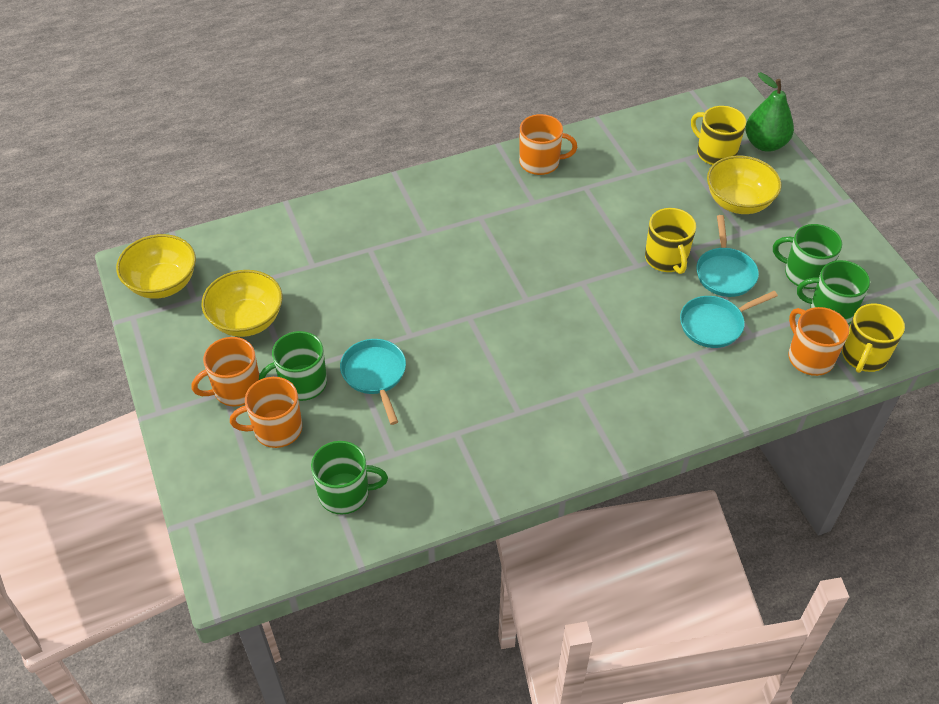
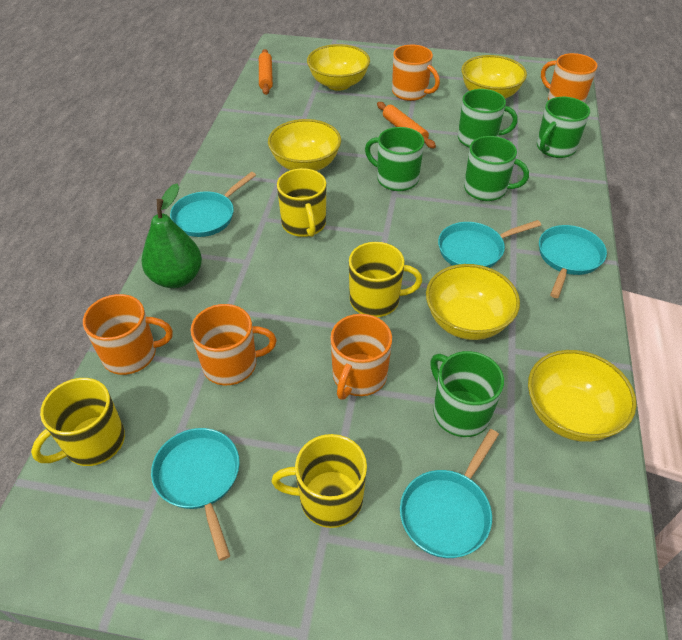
green mug: 4 -> 5
orange mug: 4 -> 5
orange rolling pin: 0 -> 2
turquoise pan: 3 -> 5
yellow bowl: 3 -> 5
yellow mug: 3 -> 4

